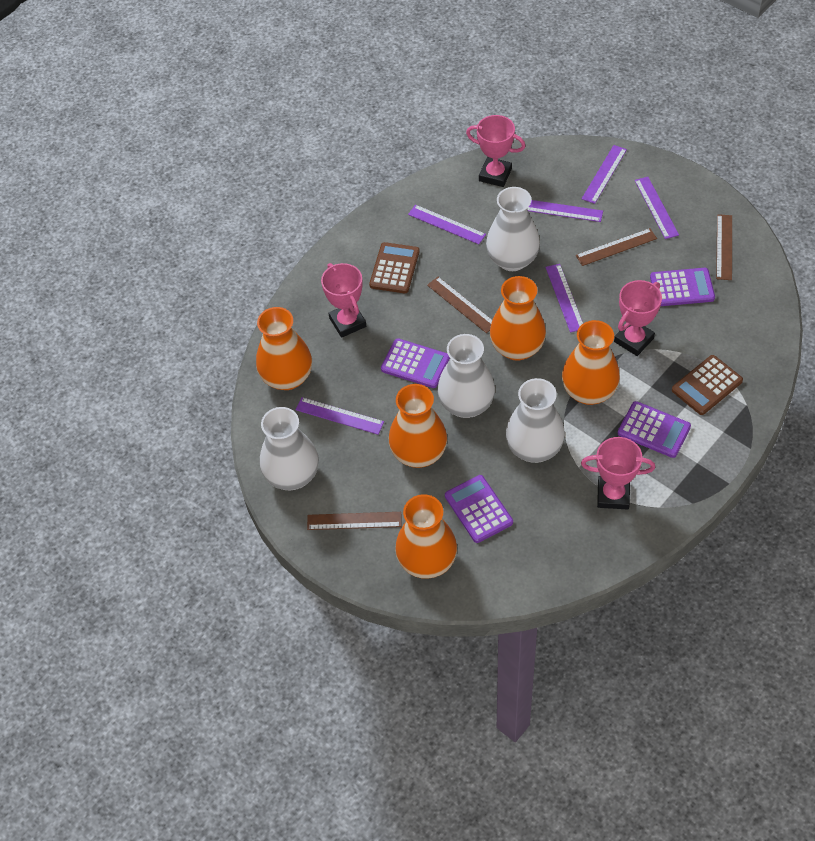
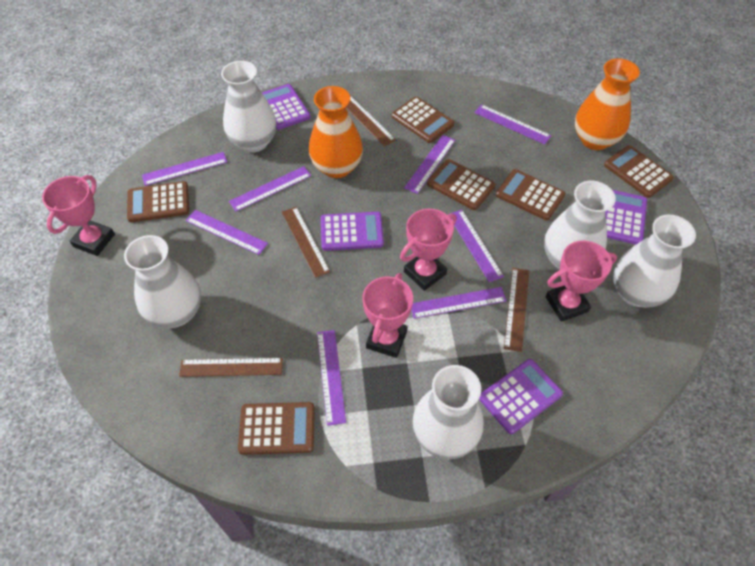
brown calculator: 2 -> 6
orange vase: 5 -> 2
purple ruler: 6 -> 8
white vase: 4 -> 5

